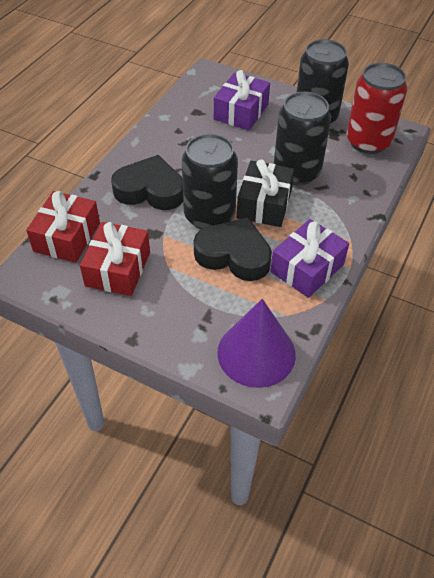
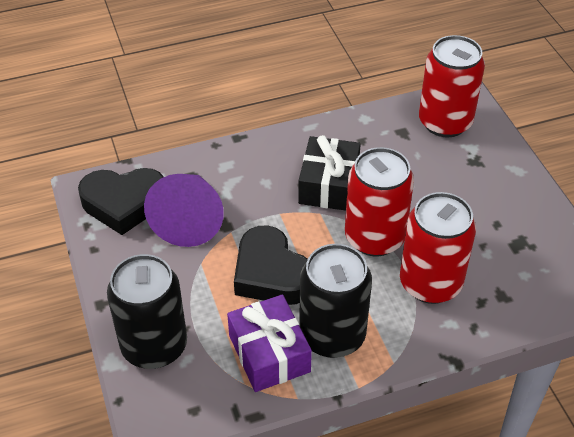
black can: 3 -> 2
purple gift: 2 -> 1
red can: 1 -> 3
red gift: 2 -> 0

